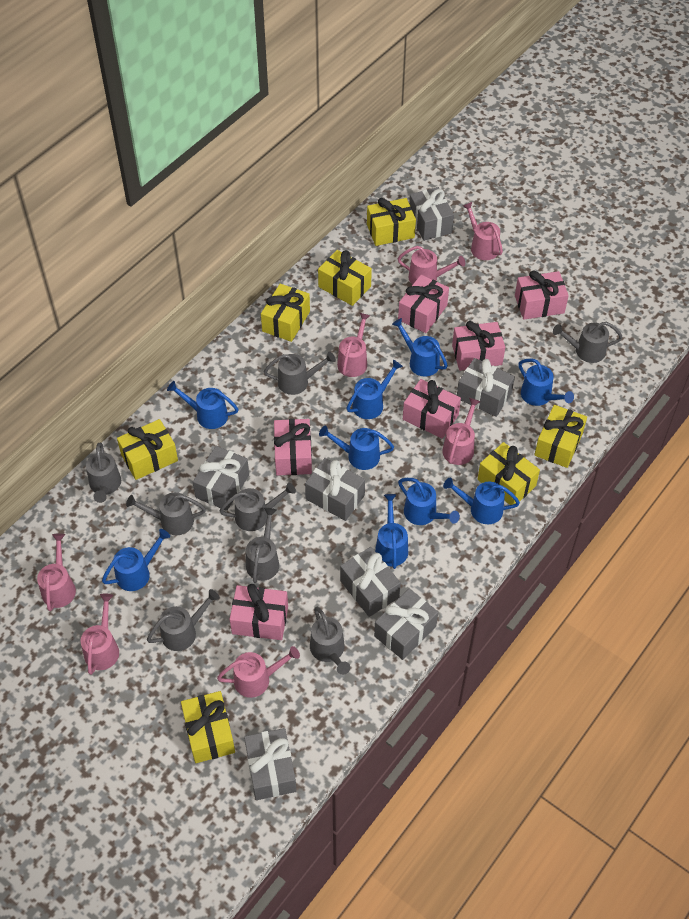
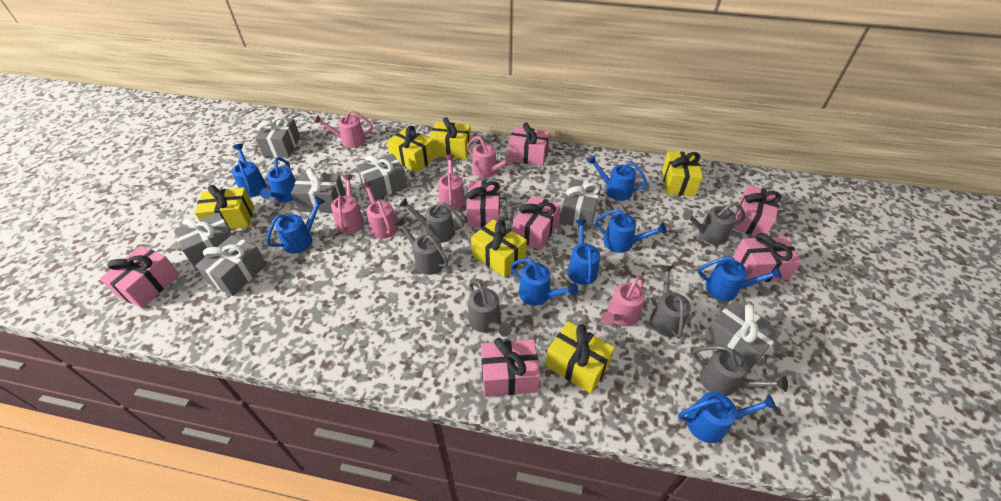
grey watering can: 8 -> 6
pink gift: 6 -> 7
pink watering can: 7 -> 6
yellow gift: 7 -> 6

